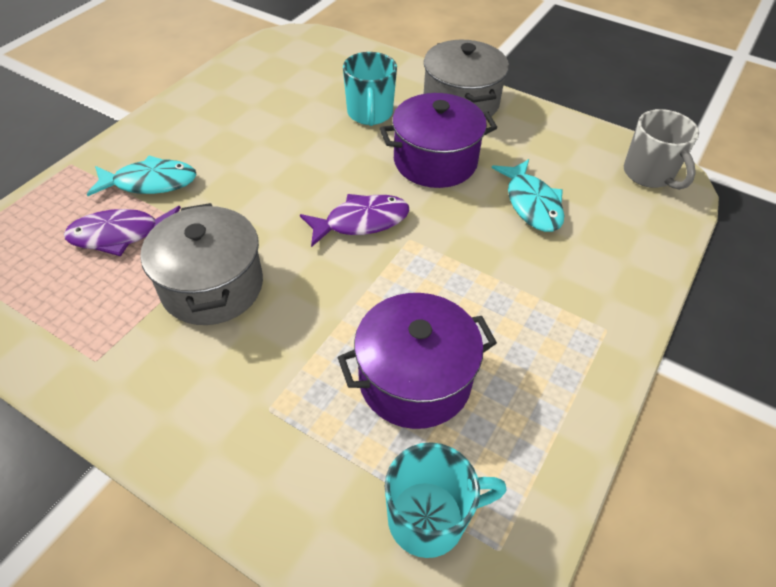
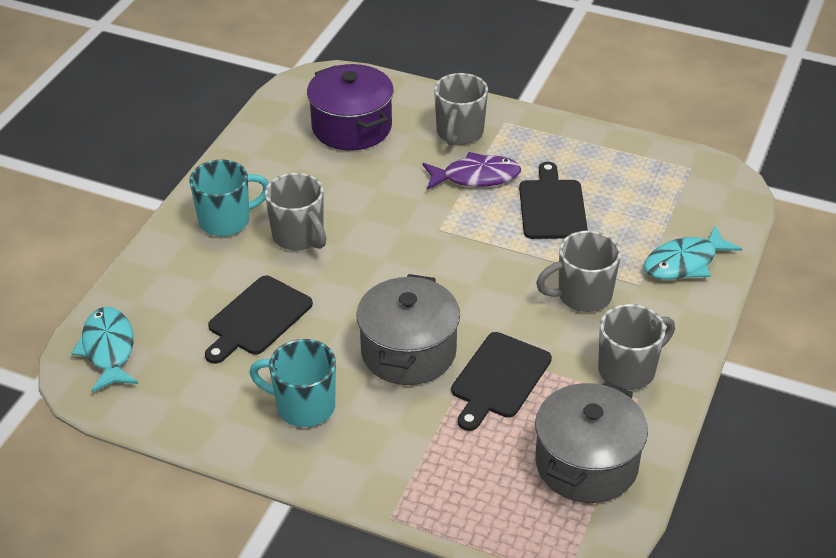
black cutting board: 0 -> 3
grey mug: 1 -> 4
purple fish: 2 -> 1
purple pot: 2 -> 1

